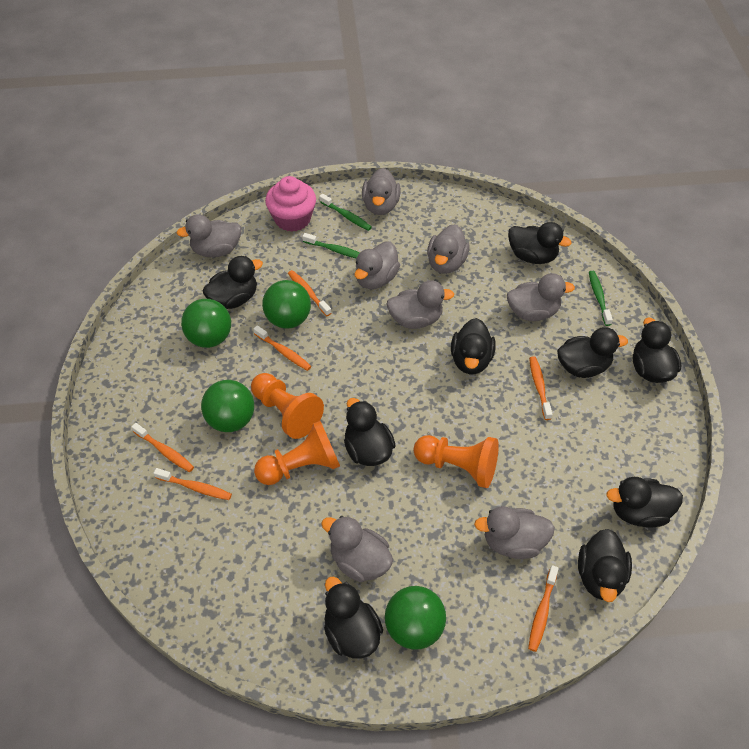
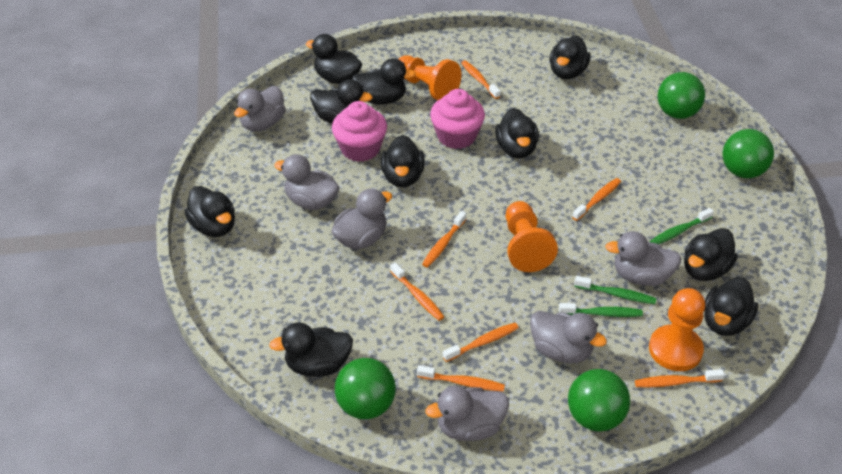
black duck: 9 -> 10
grey duck: 8 -> 6
orange toothbrush: 6 -> 7
pink cupcake: 1 -> 2

